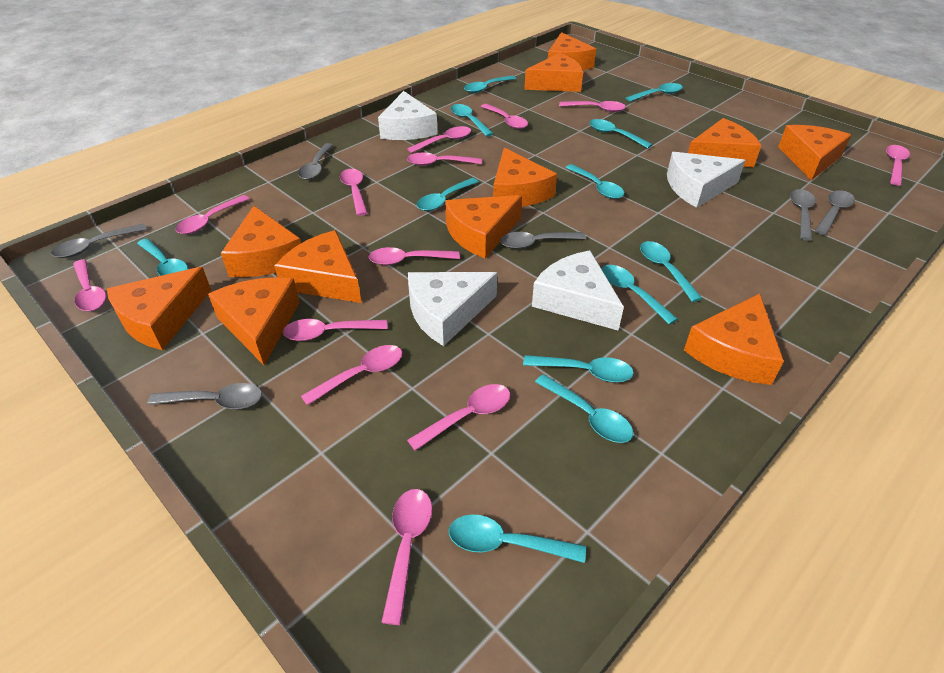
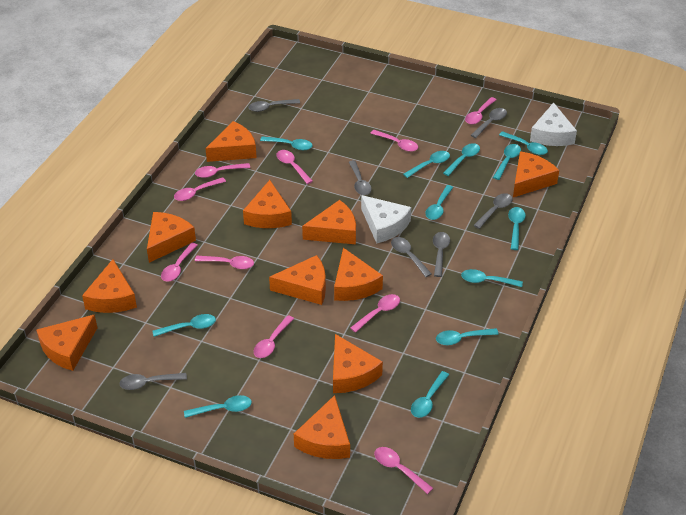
grey spoon: 6 -> 7
pink spoon: 13 -> 10
white cheese: 4 -> 2

